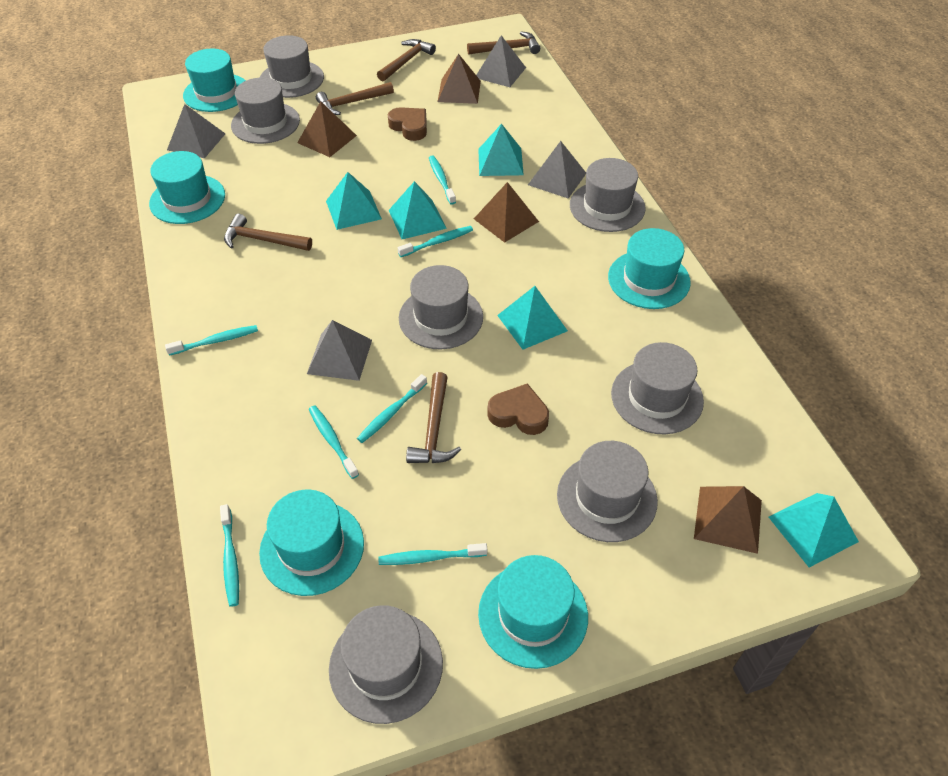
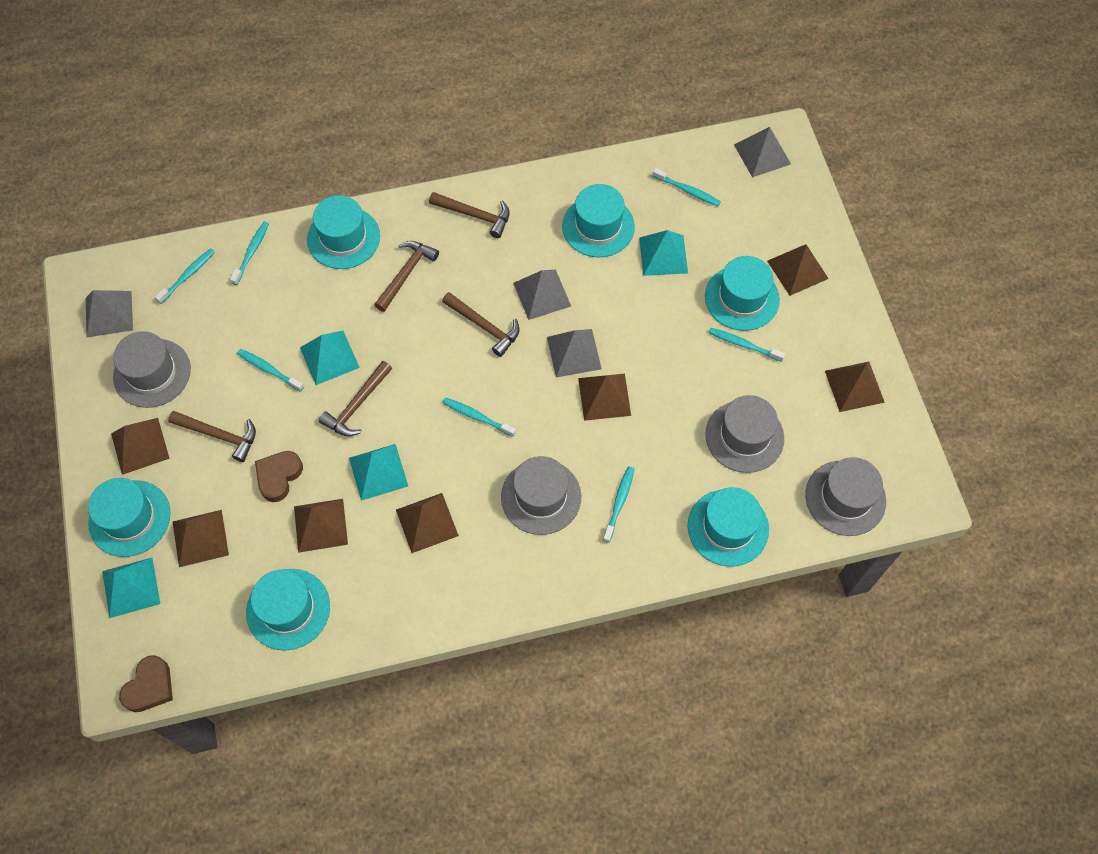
brown pyramid: 4 -> 7
grey hat: 7 -> 4
turquoise hat: 5 -> 6
turquoise pyramid: 5 -> 4

